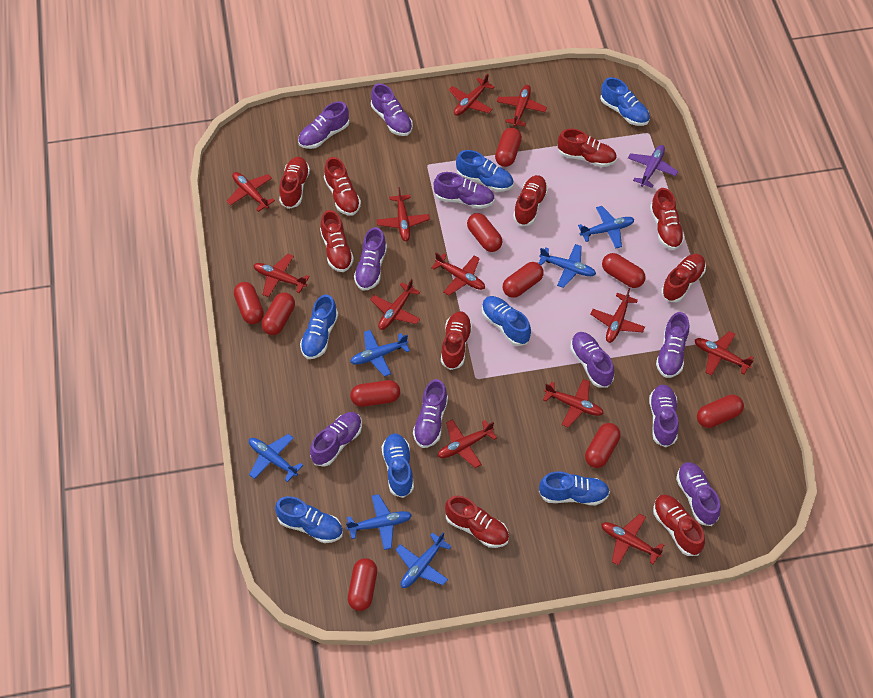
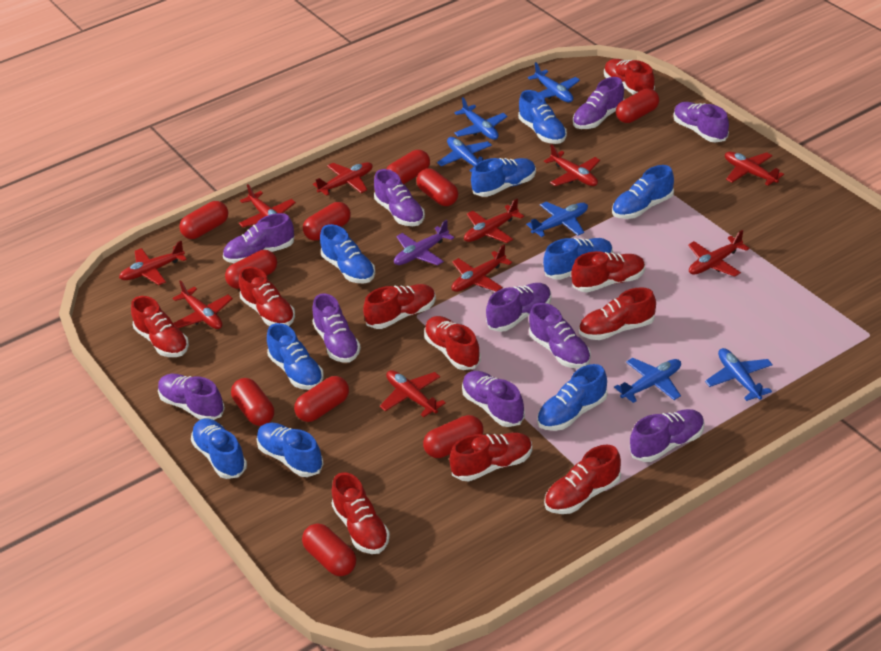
blue shoe: 7 -> 9
red plane: 12 -> 10

